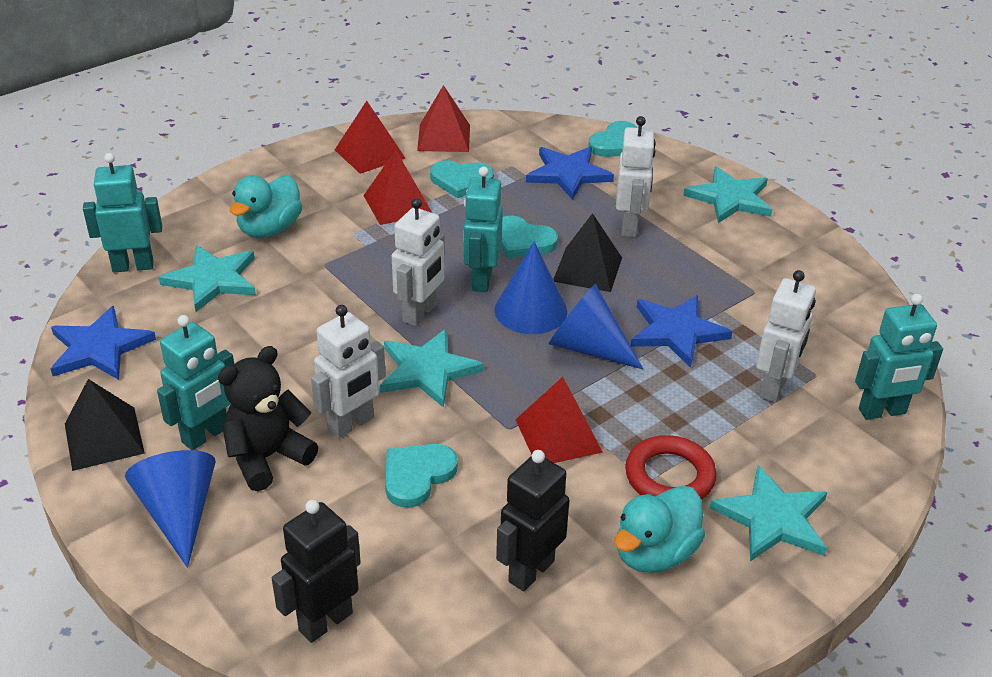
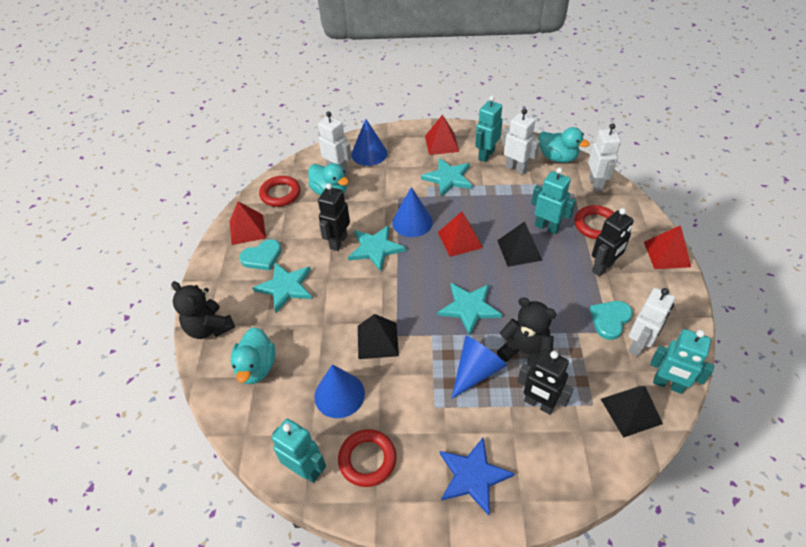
black pyramid: 2 -> 3
black robot: 2 -> 3
black teddy bear: 1 -> 2
blue cone: 3 -> 4
blue star: 3 -> 1
red ring: 1 -> 3
turquoise duck: 2 -> 3
turquoise heart: 4 -> 2

